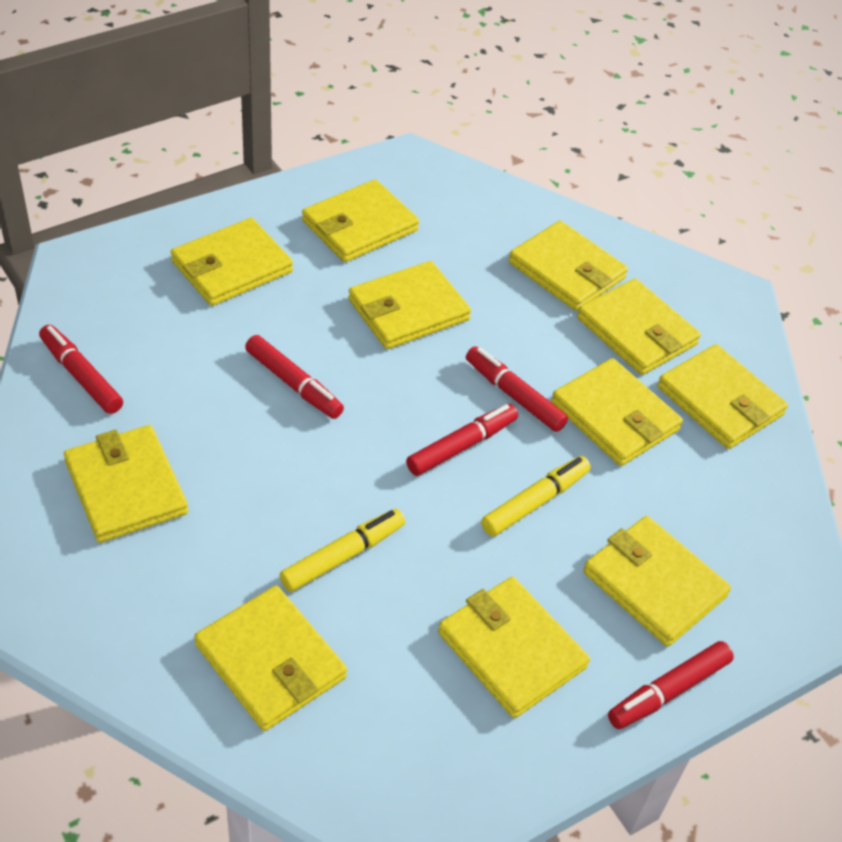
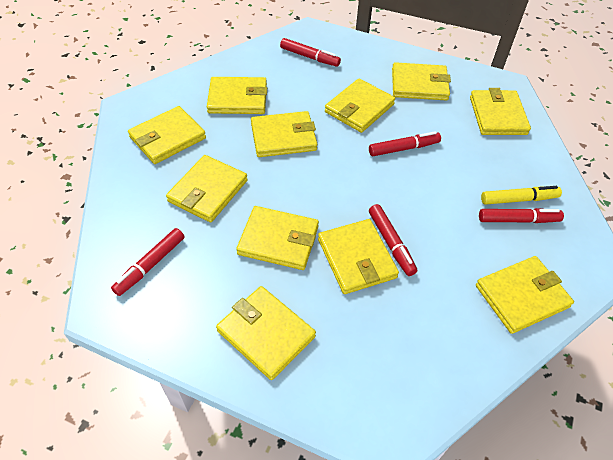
yellow marker: 2 -> 1

